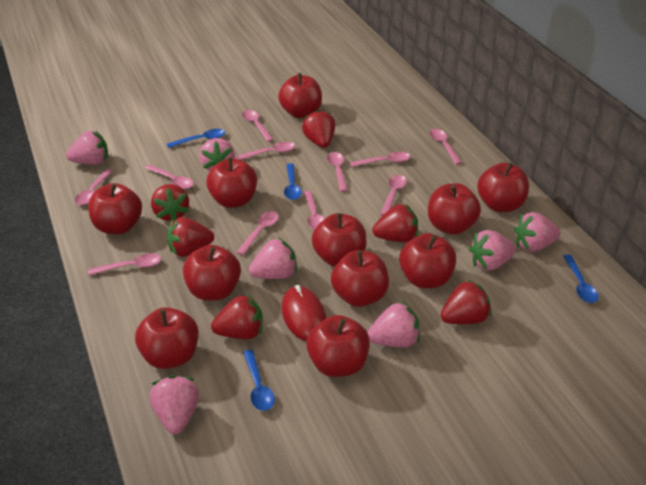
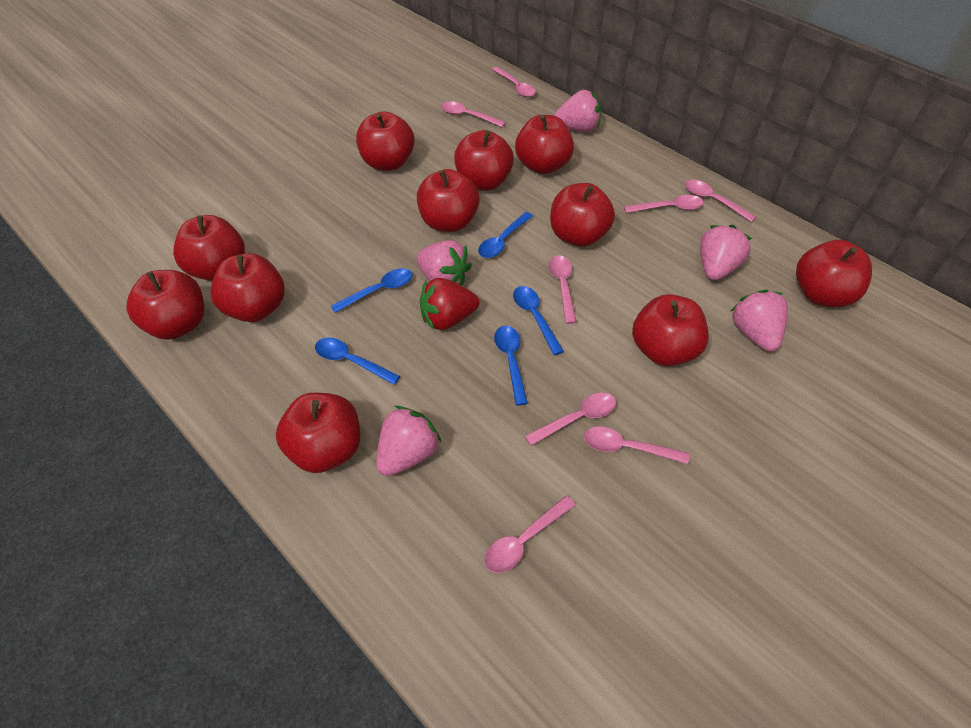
blue spoon: 4 -> 5
pink spoon: 11 -> 8
pink strawberry: 7 -> 5
red mouse: 1 -> 0
red strawberry: 6 -> 1

